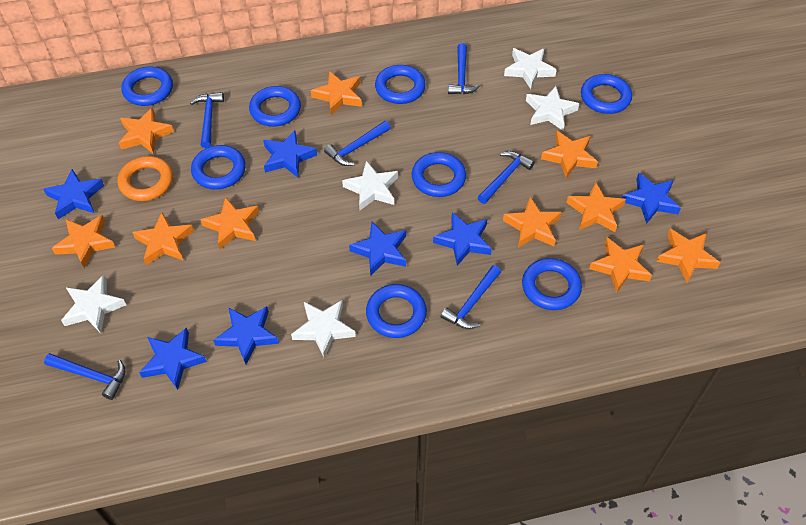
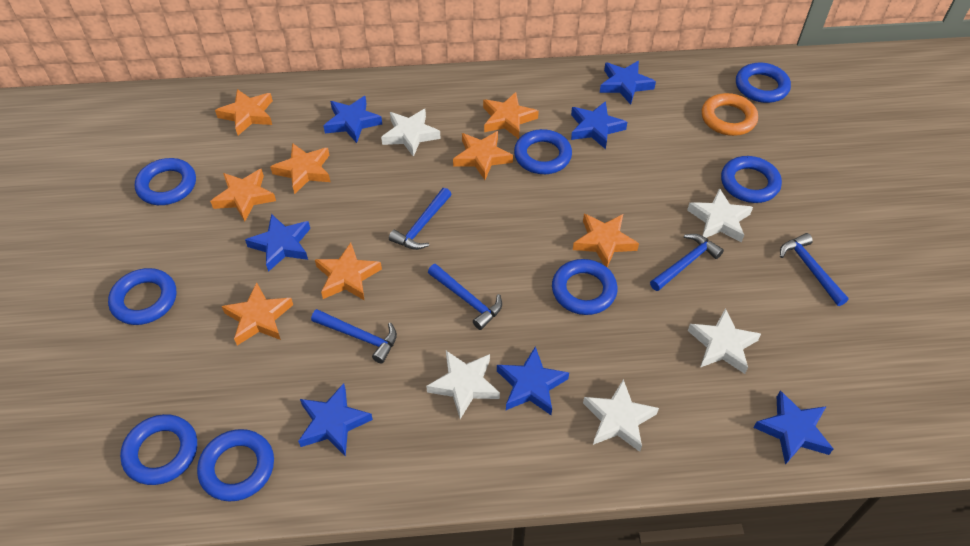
blue hammer: 6 -> 5
orange star: 10 -> 8

